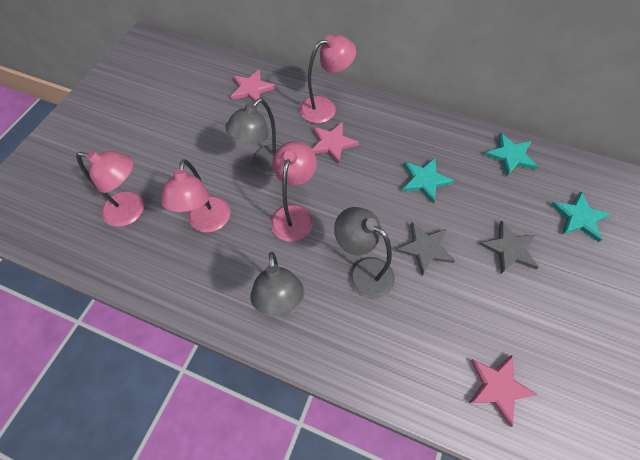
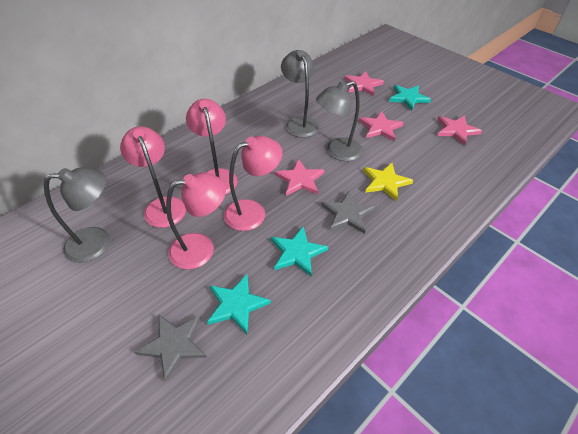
pink star: 3 -> 4
yellow star: 0 -> 1

